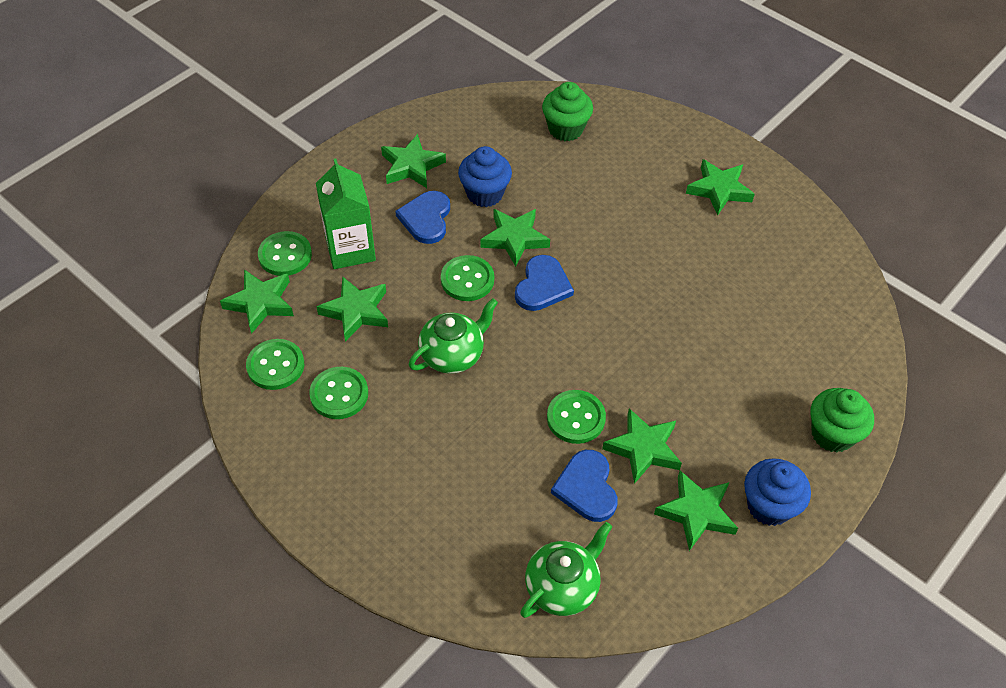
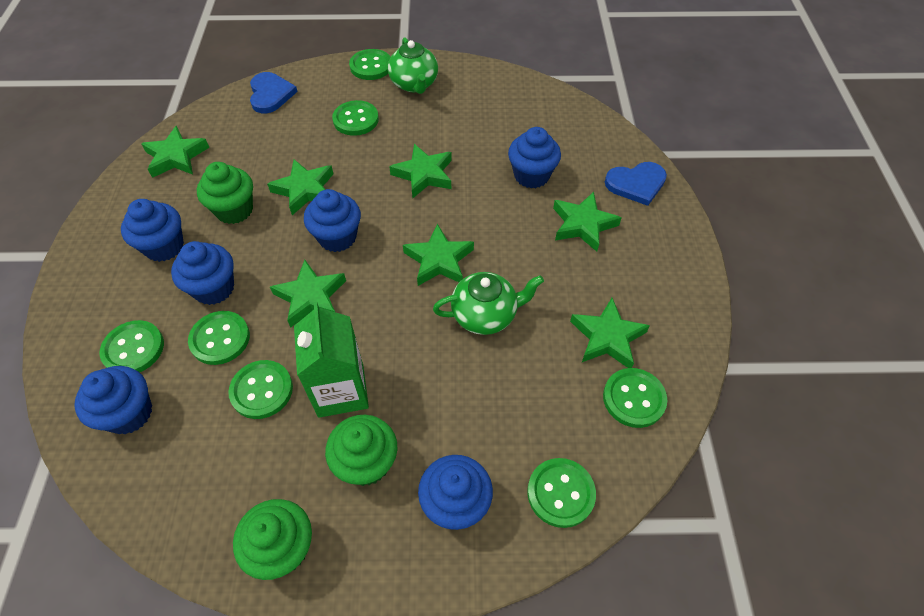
blue cupcake: 2 -> 6
blue heart: 3 -> 2
green button: 5 -> 7
green cupcake: 2 -> 3

